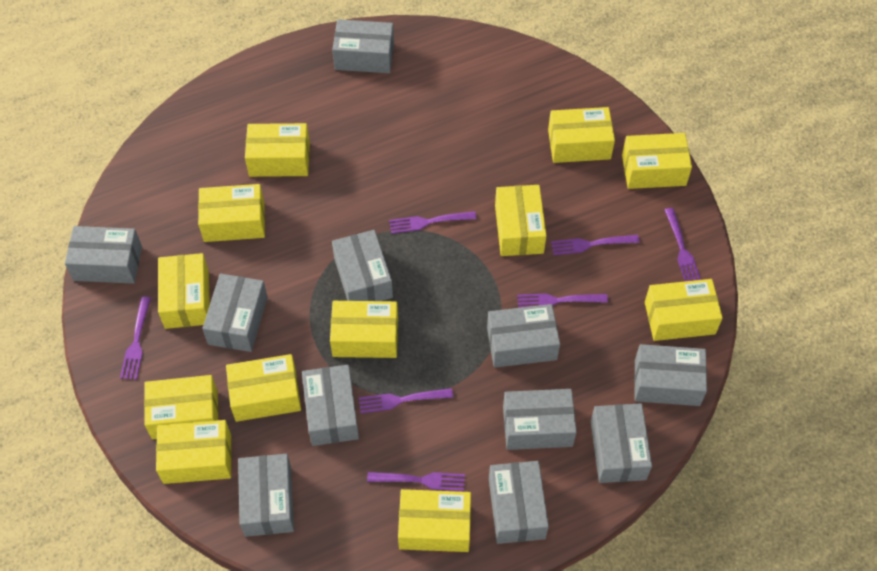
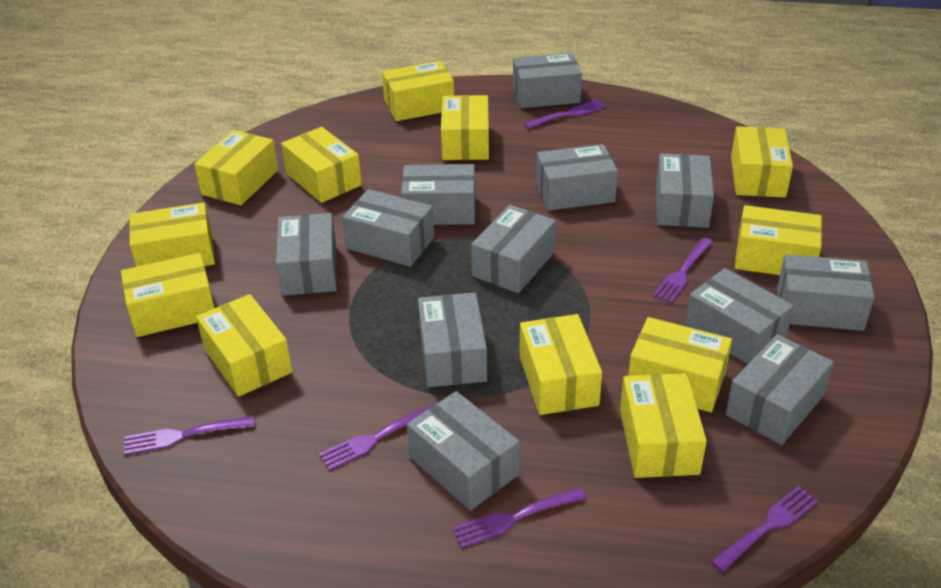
grey box: 11 -> 12
purple fork: 7 -> 6

